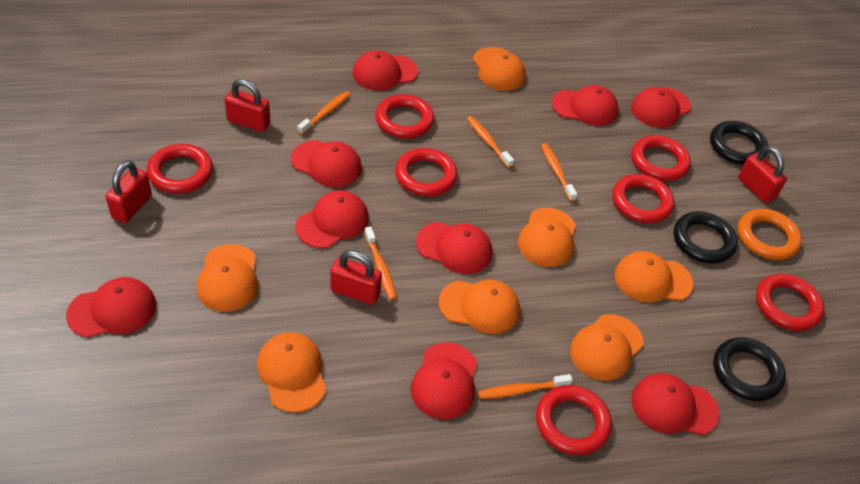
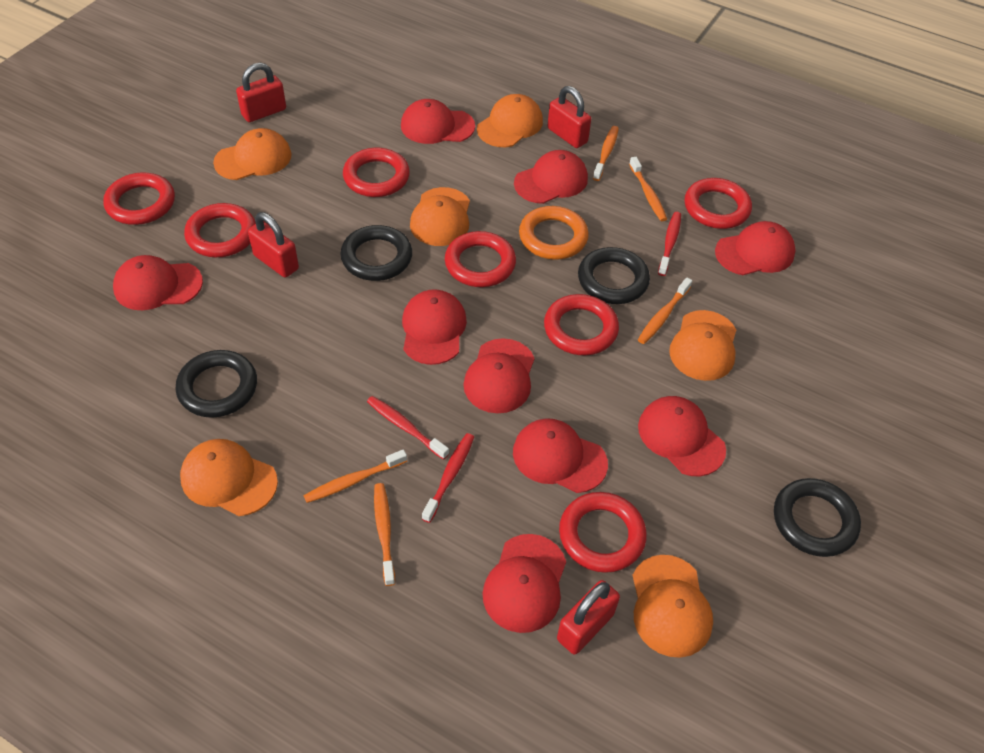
black ring: 3 -> 4
orange cap: 7 -> 6
red toothbrush: 0 -> 3

